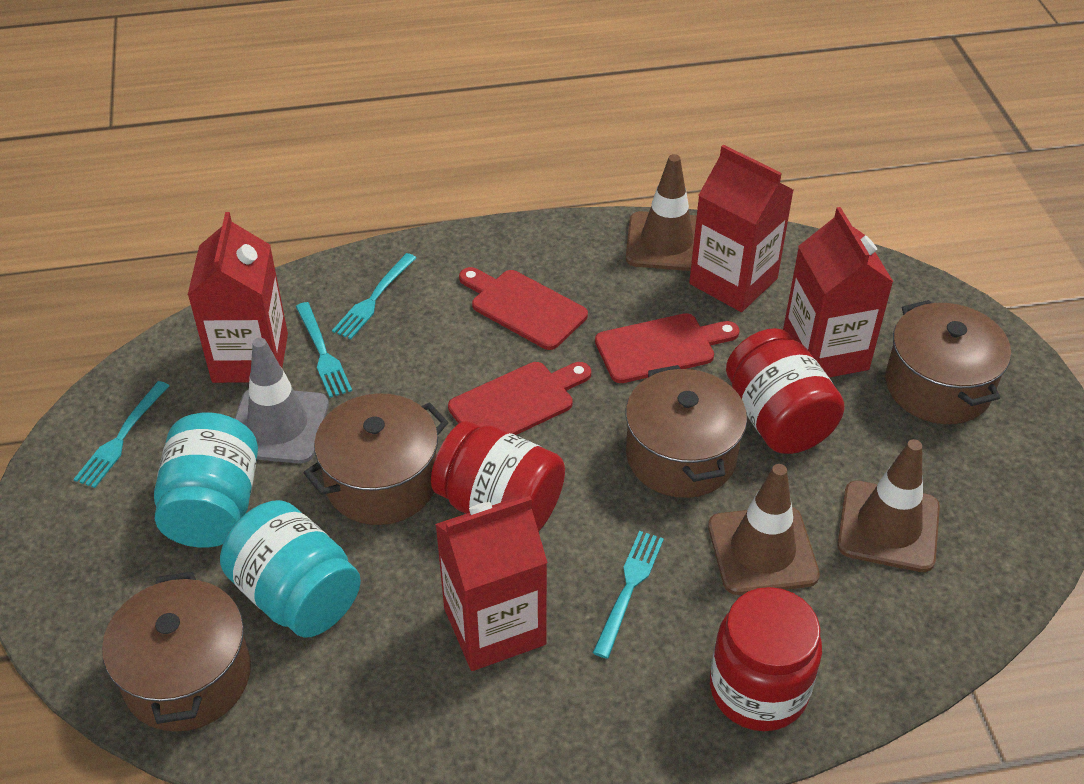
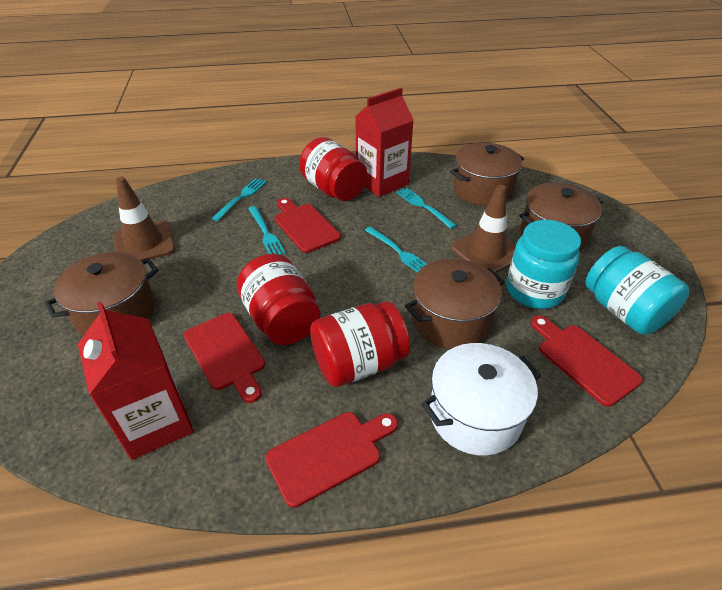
brown traffic cone: 3 -> 2
grey traffic cone: 1 -> 0
red carton: 4 -> 2
red cutting board: 3 -> 4
white pot: 0 -> 1

